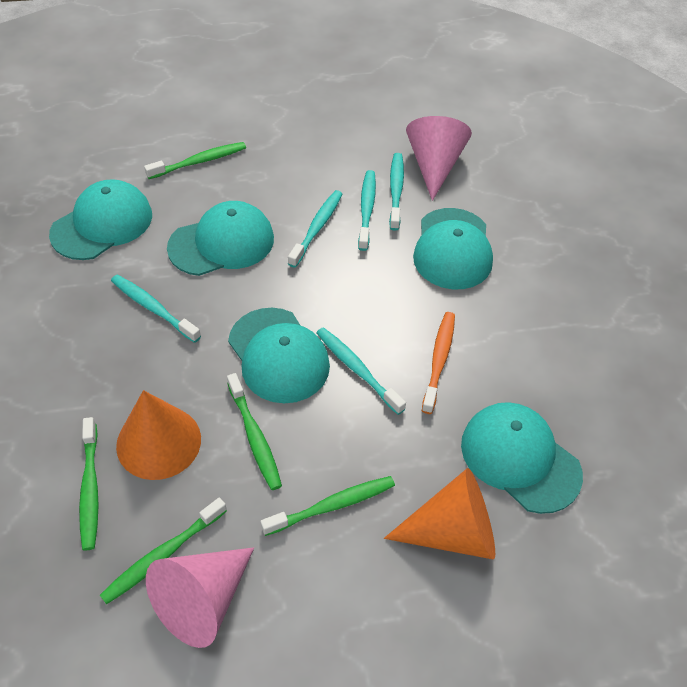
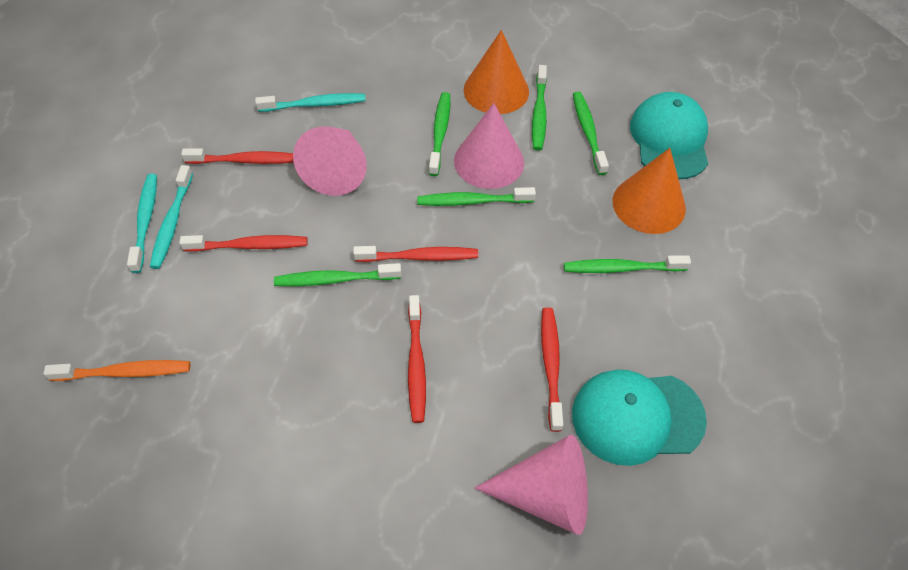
green toothbrush: 5 -> 6
pink cone: 2 -> 3
red toothbrush: 0 -> 5
turquoise cap: 5 -> 2
turquoise toothbrush: 5 -> 3

